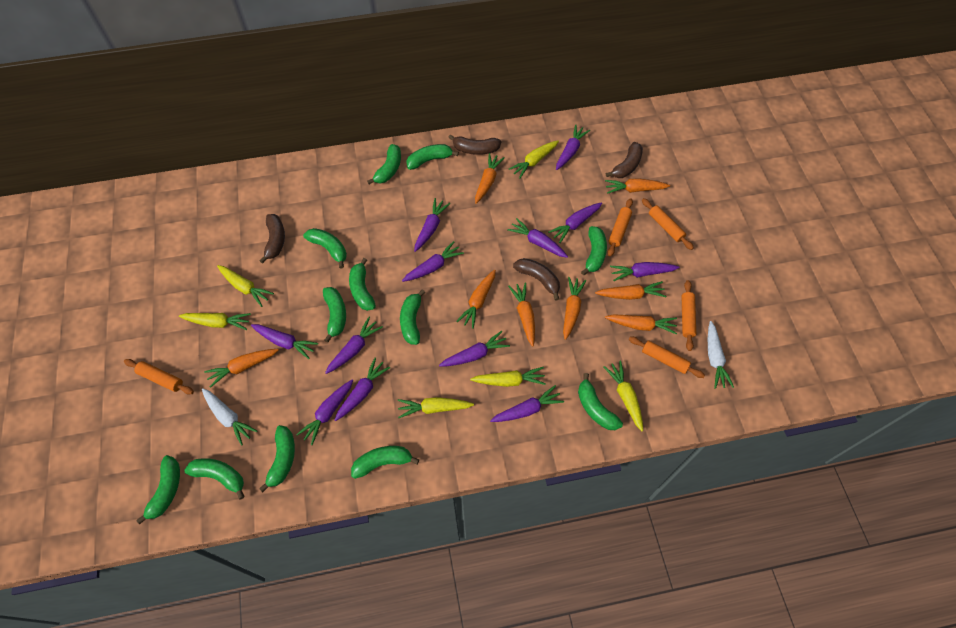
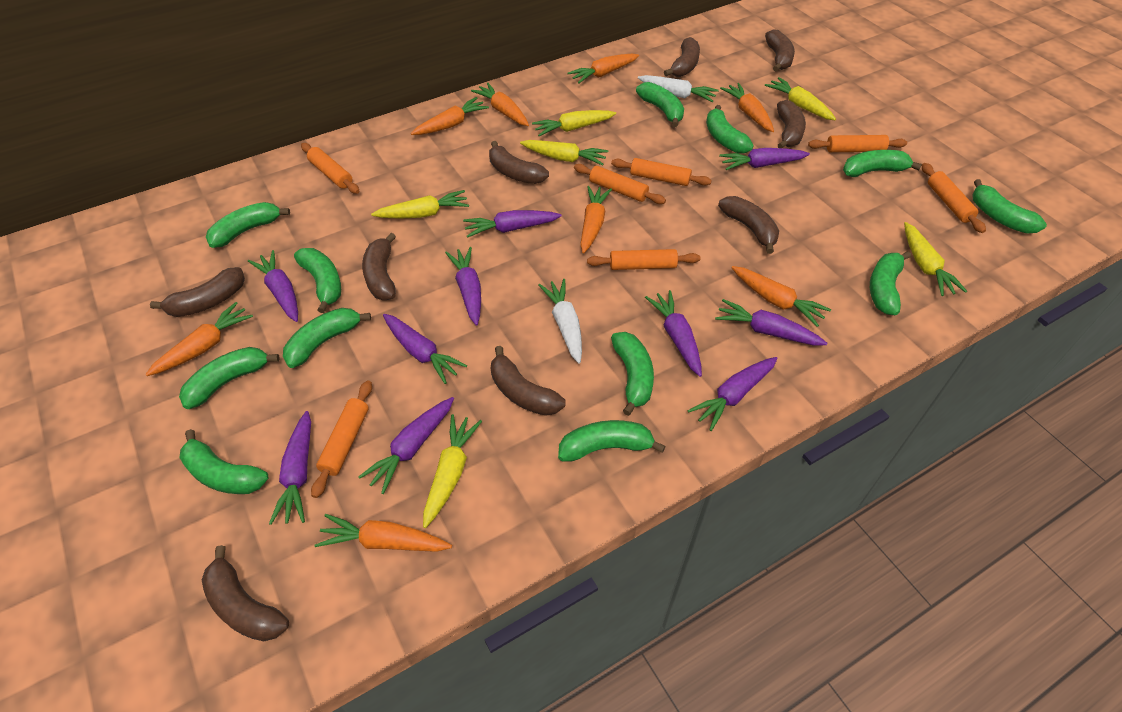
brown banana: 4 -> 9
orange rolling pin: 5 -> 7
purple carrot: 12 -> 10

